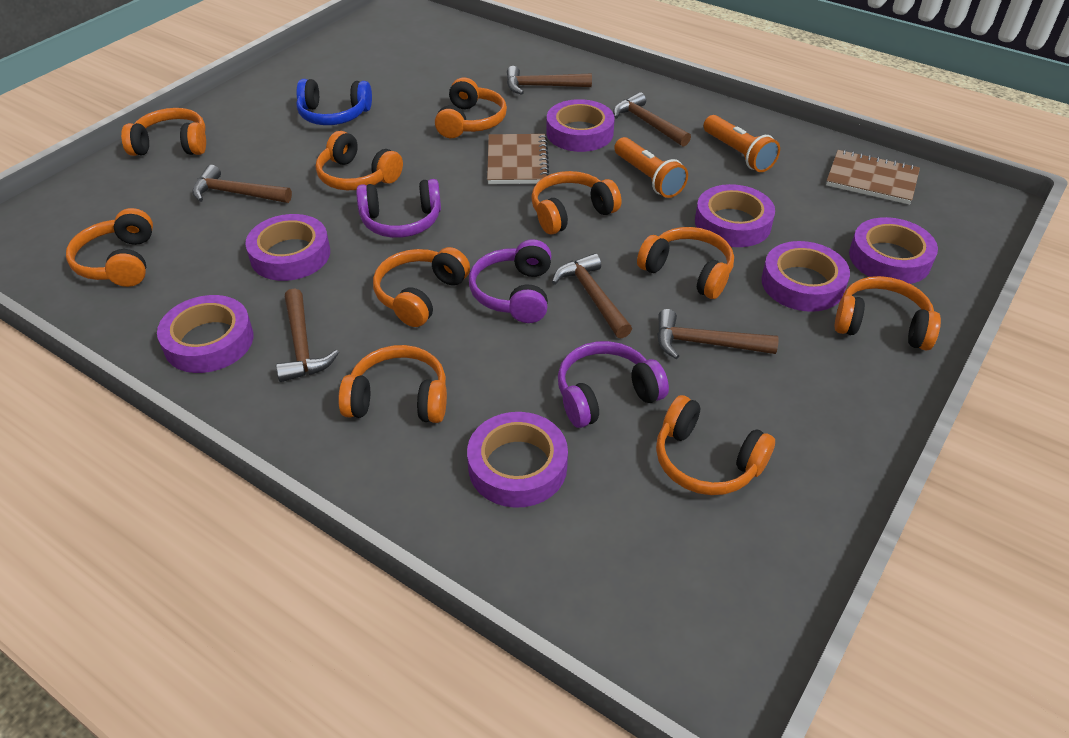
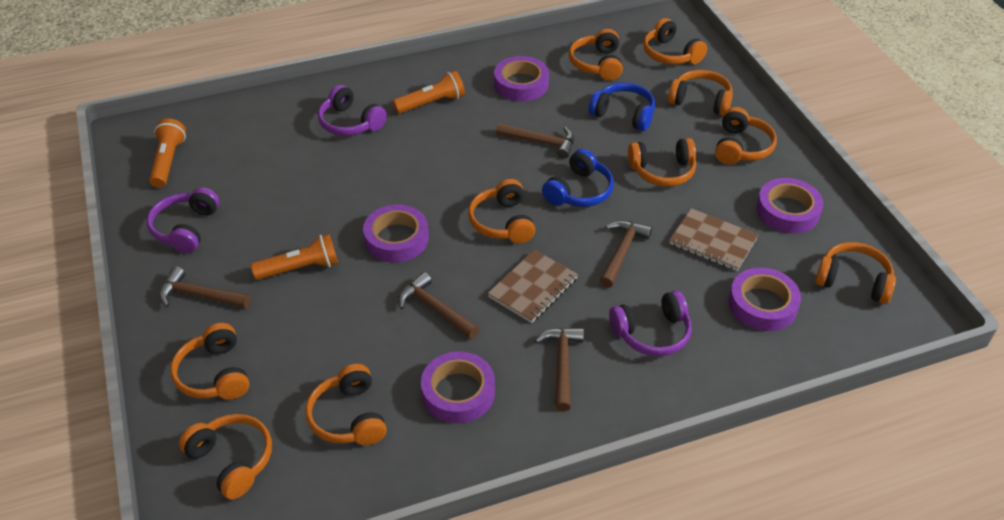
blue headphones: 1 -> 2
brown hammer: 6 -> 5
orange flashlight: 2 -> 3
purple tape: 7 -> 5

